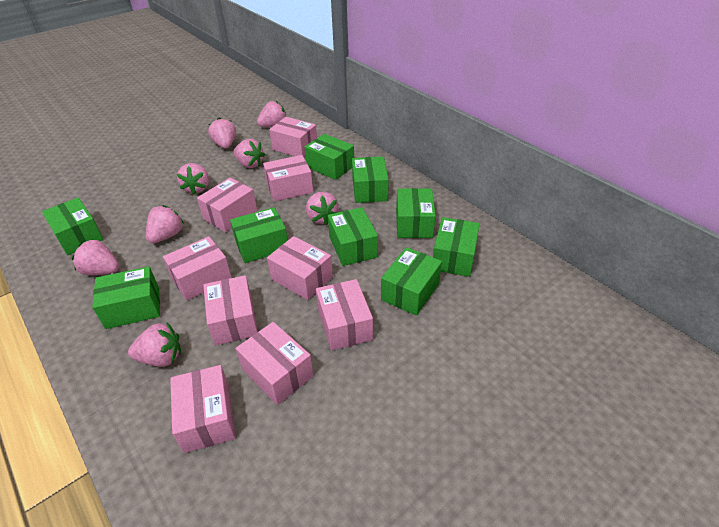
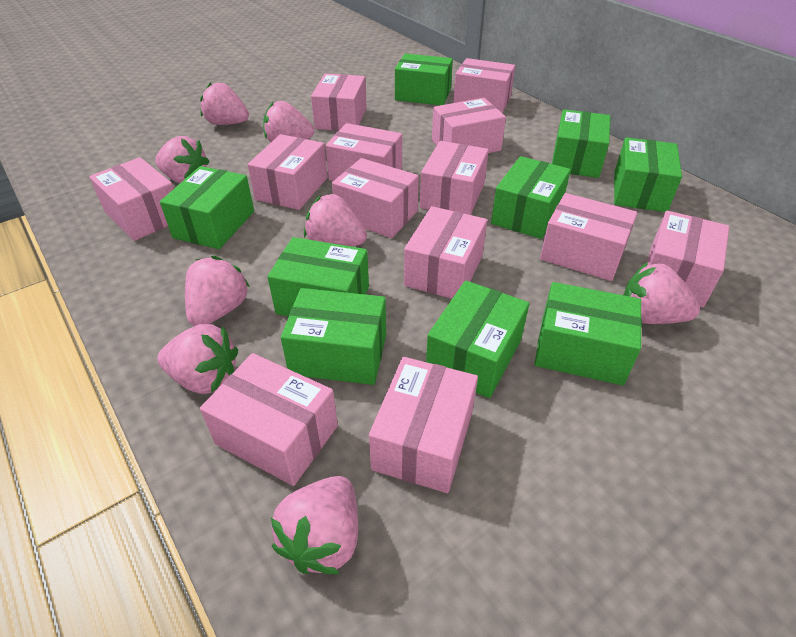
pink box: 9 -> 13

